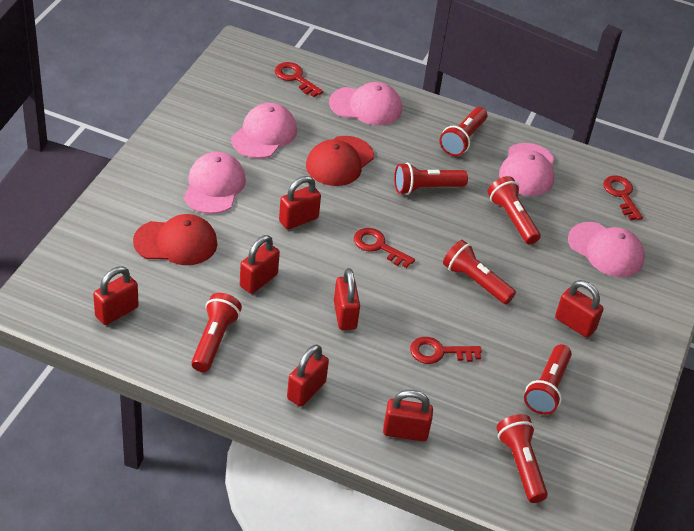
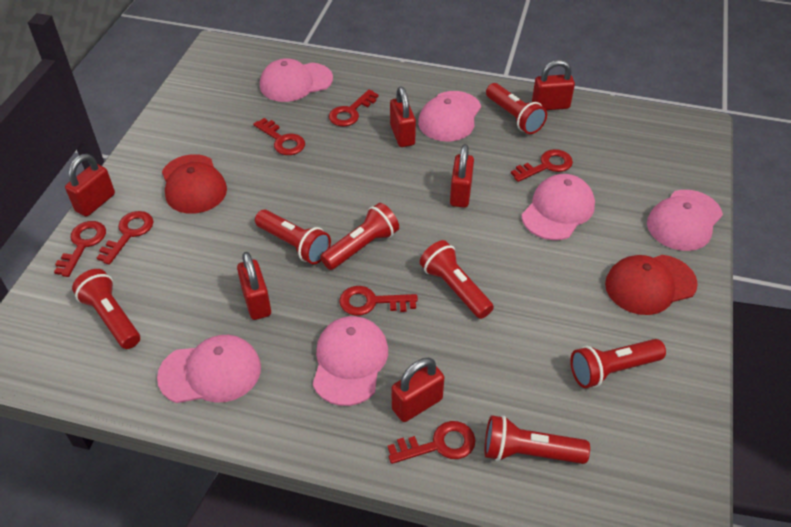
pink cap: 5 -> 6
red key: 4 -> 7
red padlock: 7 -> 6

